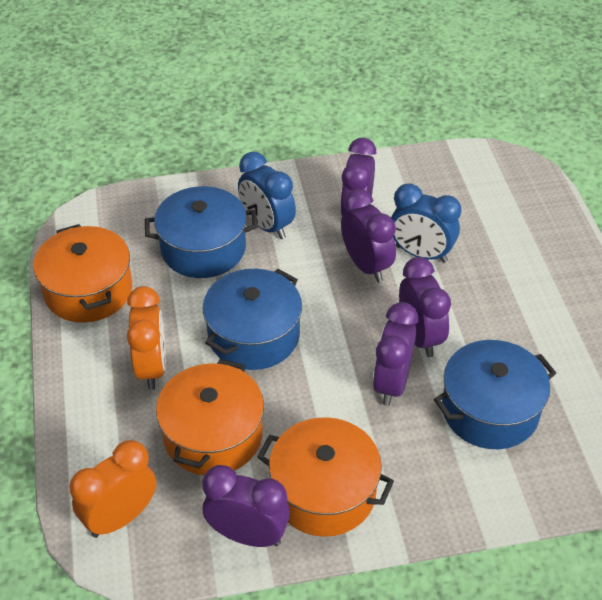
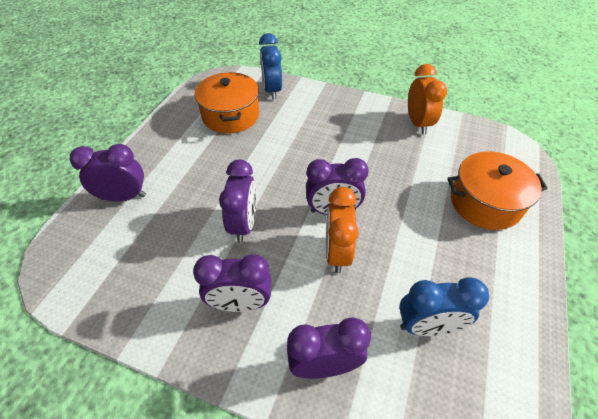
blue pot: 3 -> 0
orange pot: 3 -> 2

